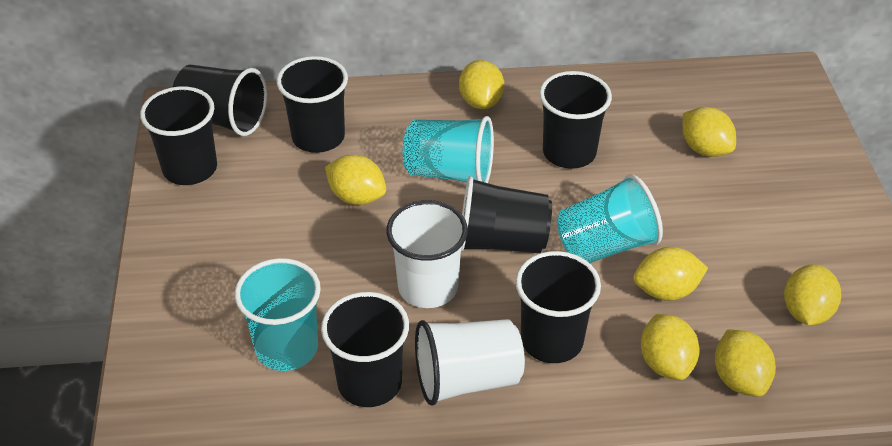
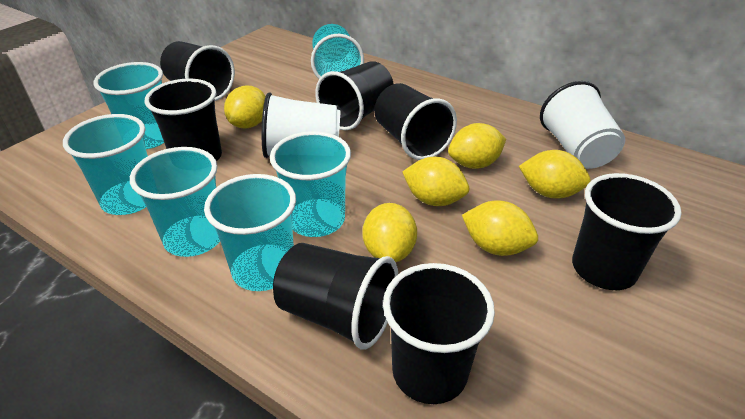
turquoise cup: 3 -> 6
yellow lemon: 7 -> 6

